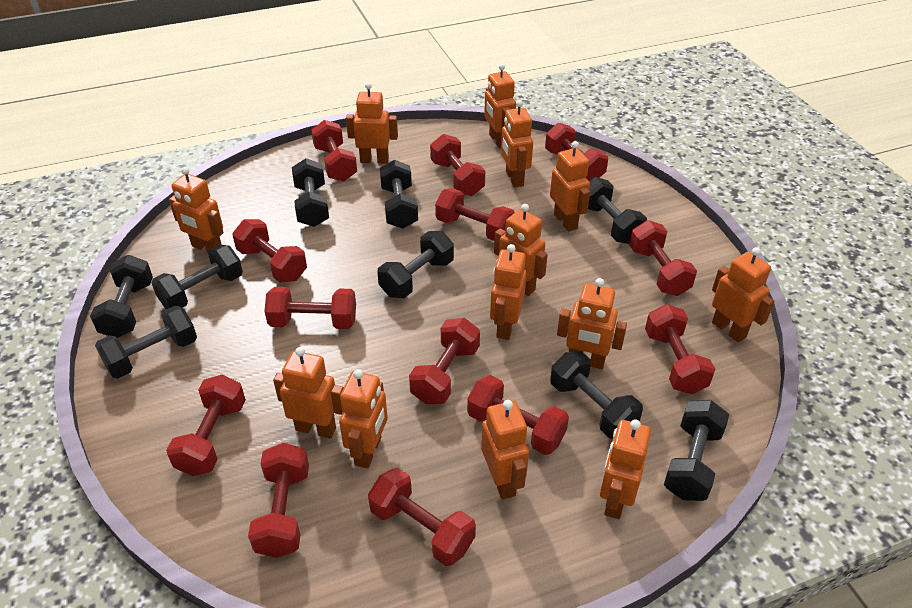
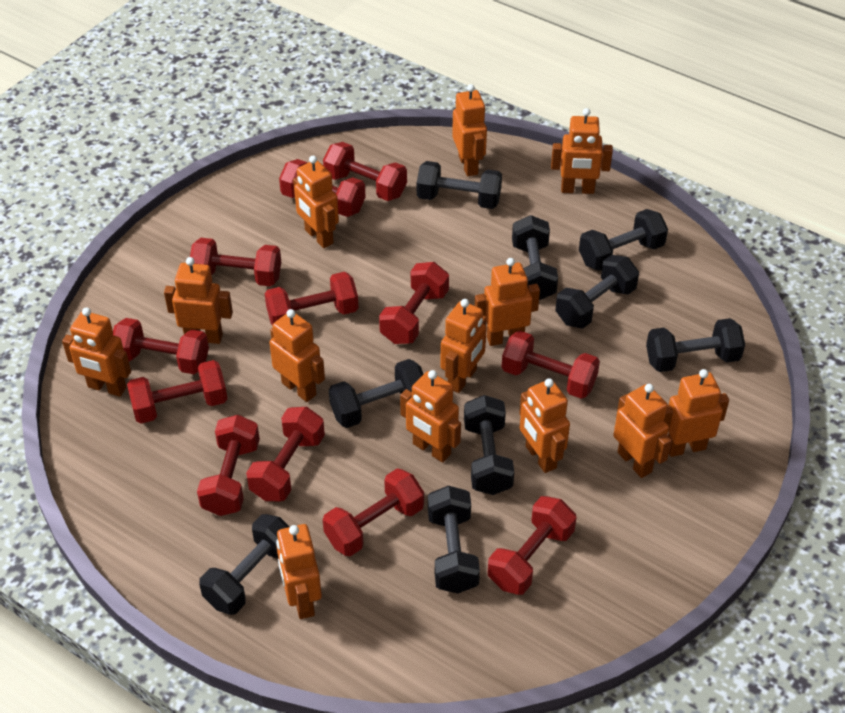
red dumbbell: 13 -> 12

